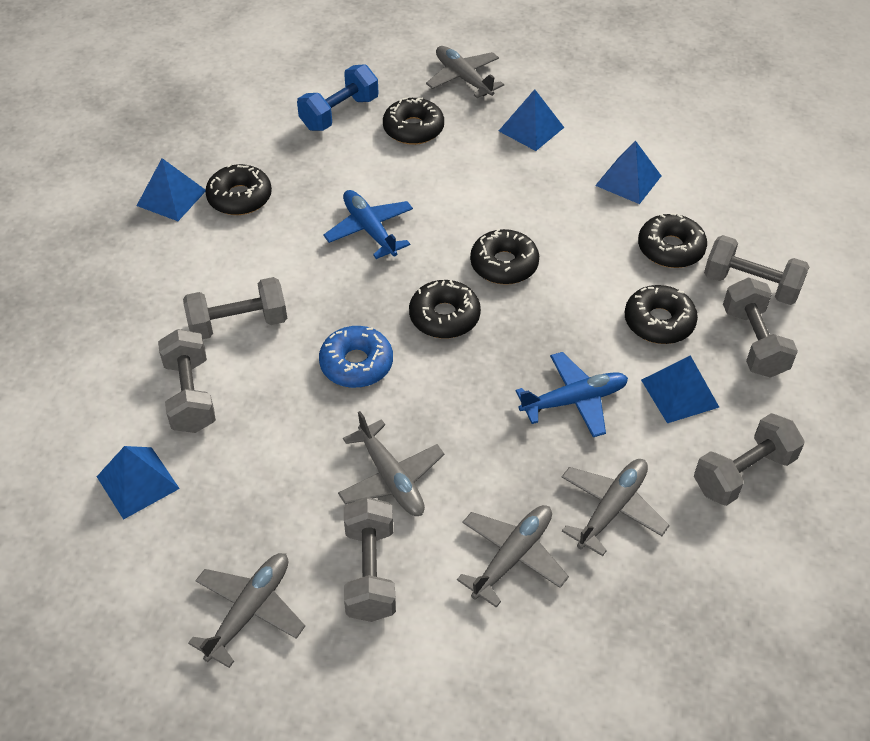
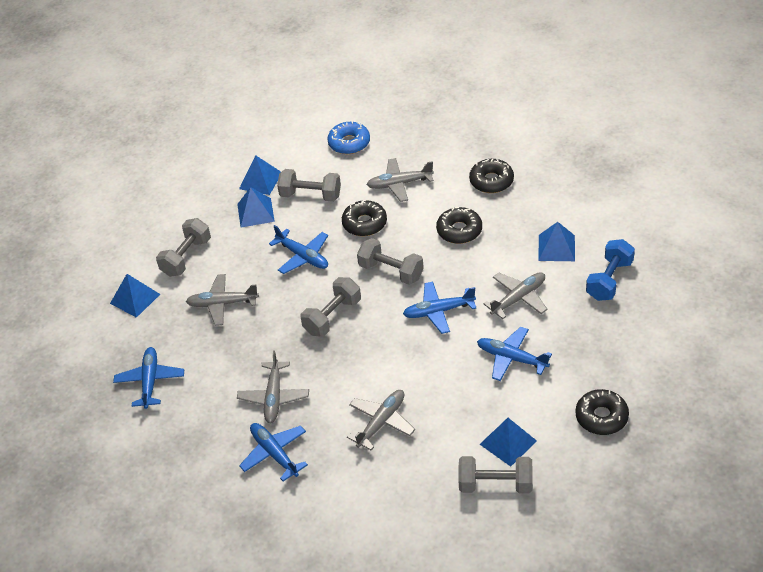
black donut: 6 -> 4
blue plane: 2 -> 5
grey dumbbell: 6 -> 5

